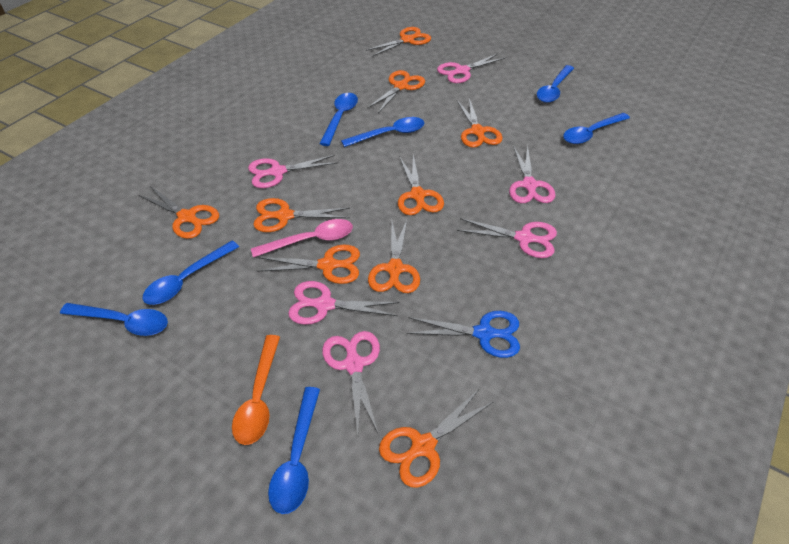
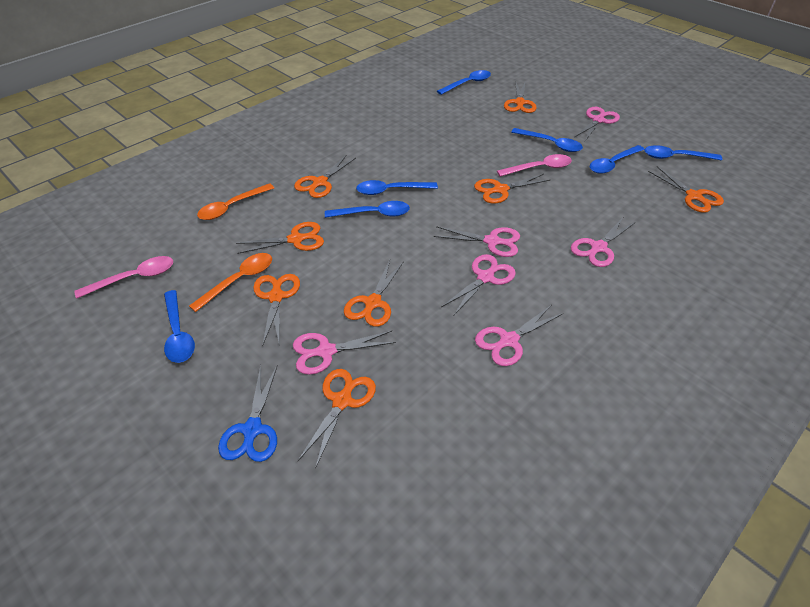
orange scissors: 9 -> 8
orange spoon: 1 -> 2
pink spoon: 1 -> 2

